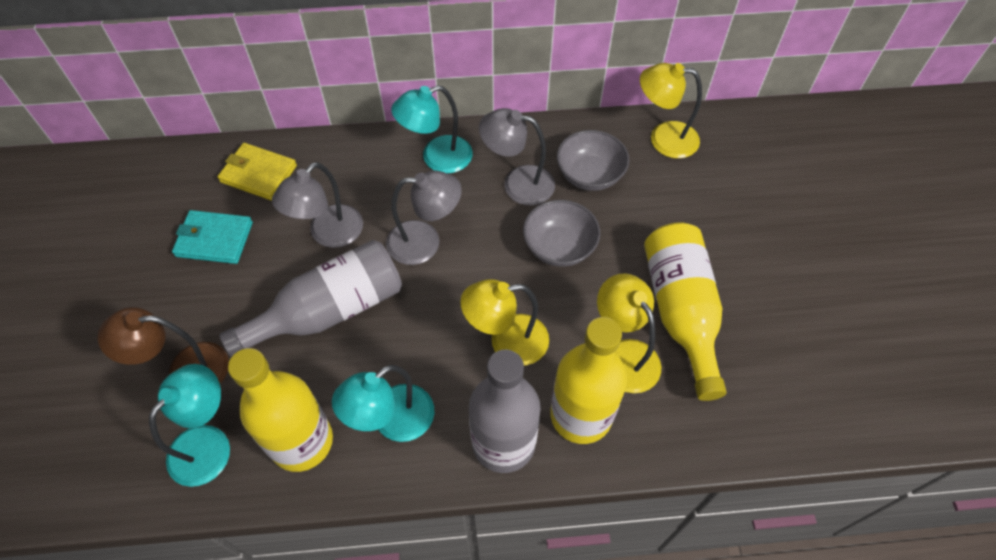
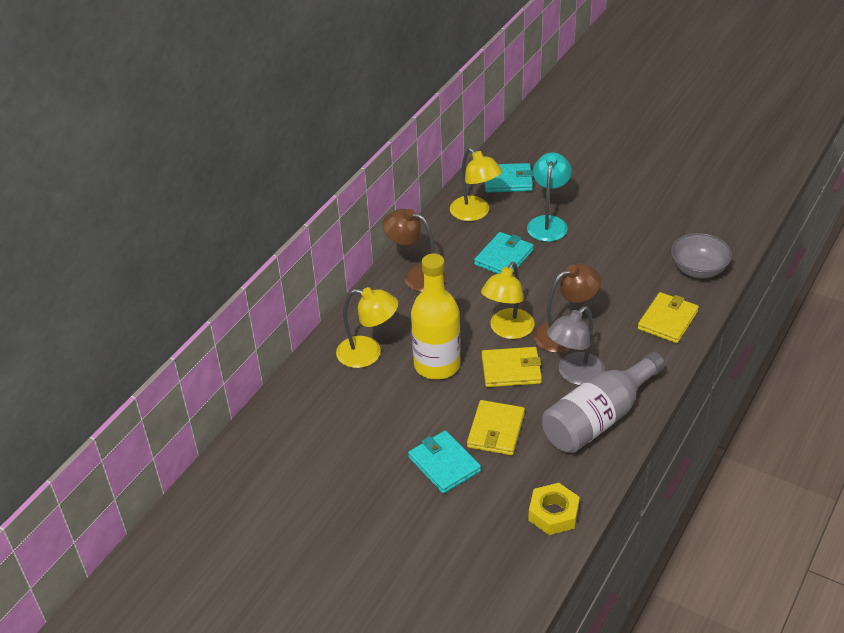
brown lamp: 1 -> 2
grey bottle: 2 -> 1
grey bowl: 2 -> 1
grey lamp: 3 -> 1
turquoise lamp: 3 -> 1
turquoise wallet: 1 -> 3
yellow bottle: 3 -> 1
yellow nut: 0 -> 1
yellow wallet: 1 -> 3

